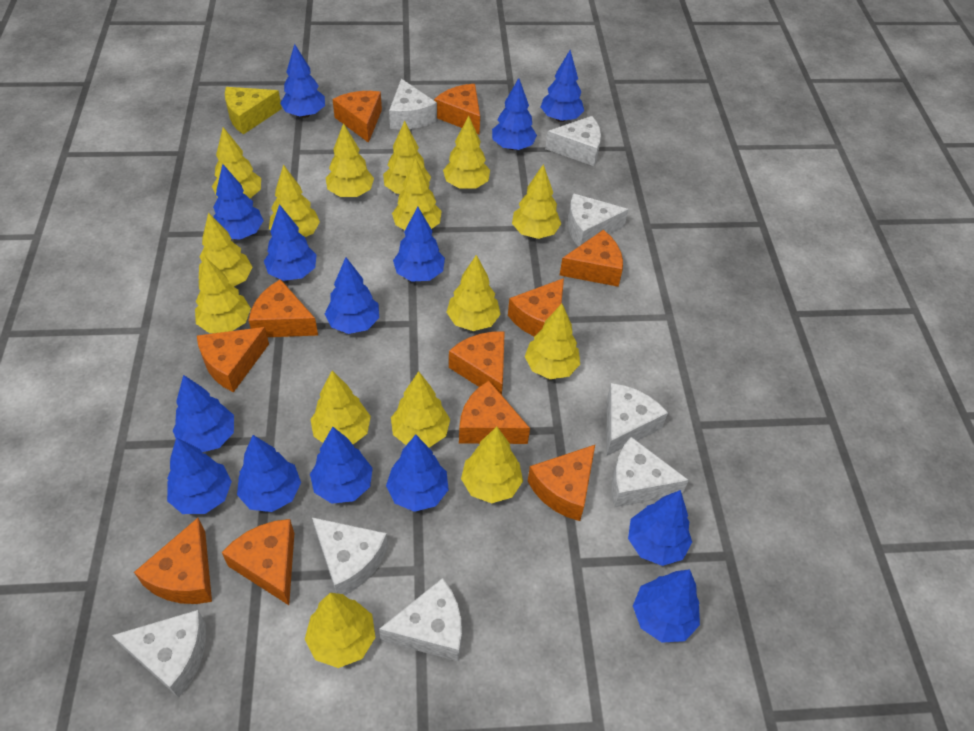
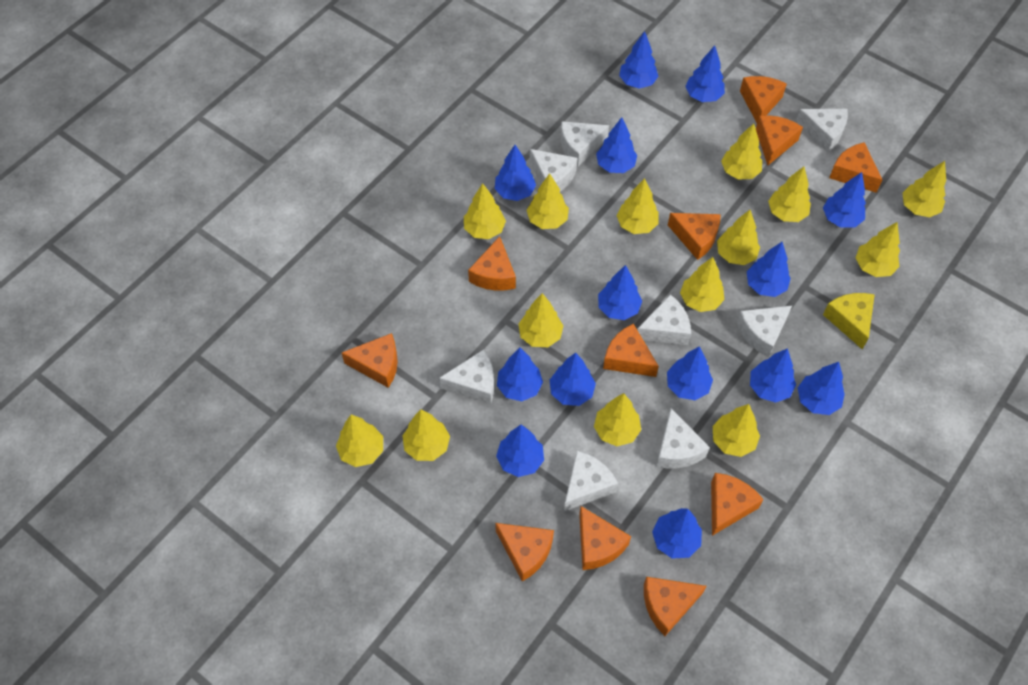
yellow tree: 15 -> 14

